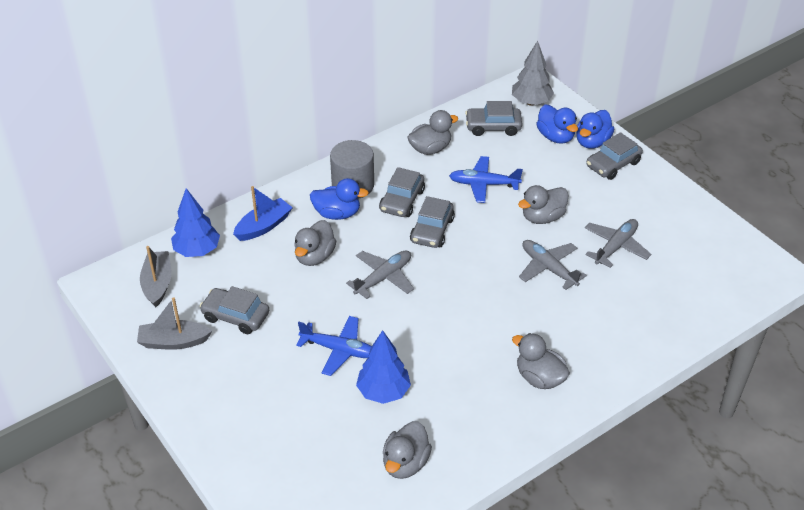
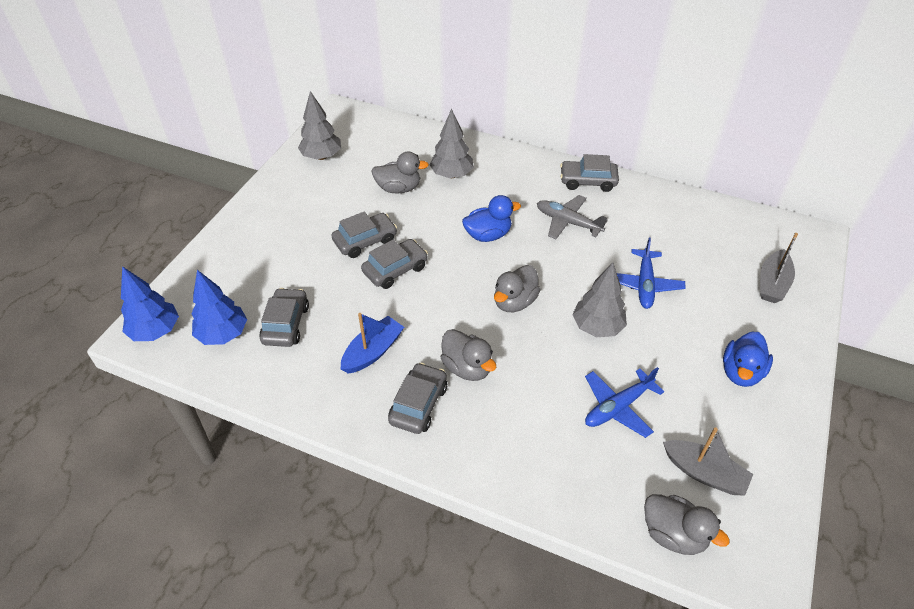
blue duck: 3 -> 2
grey cylinder: 1 -> 0
grey duck: 5 -> 4
grey plane: 3 -> 1
grey tree: 1 -> 3

